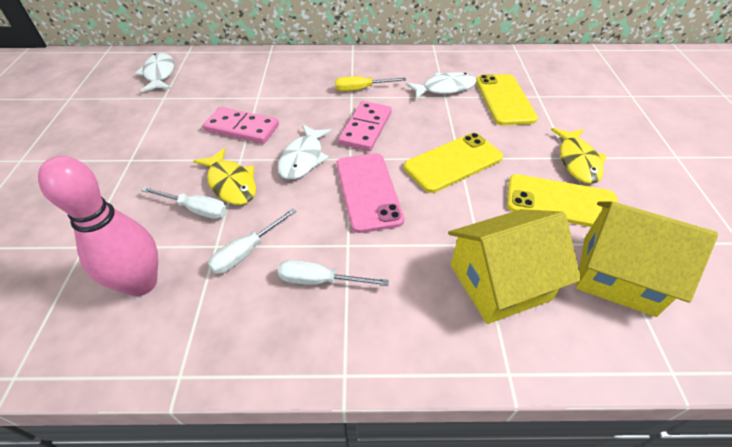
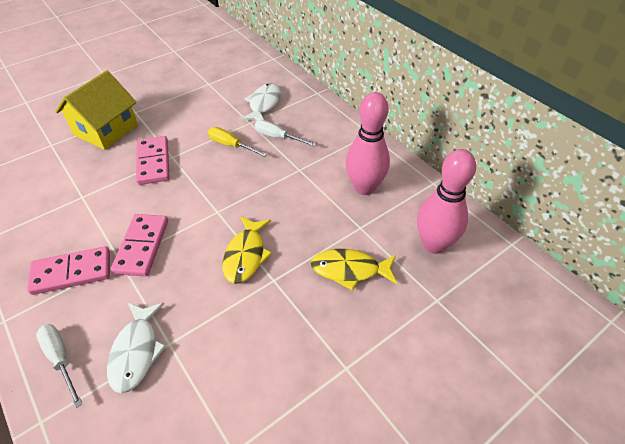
pink bowling pin: 1 -> 2
pink domino: 2 -> 3
pink phone: 1 -> 0
white fish: 3 -> 2
white screwdriver: 3 -> 2
yellow house: 2 -> 1
yellow phone: 3 -> 0

